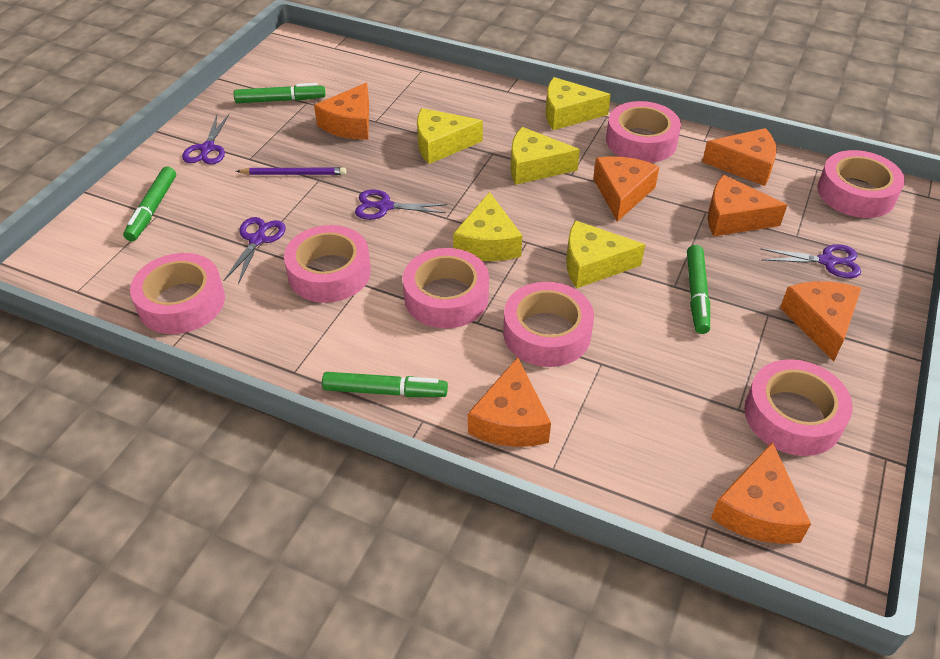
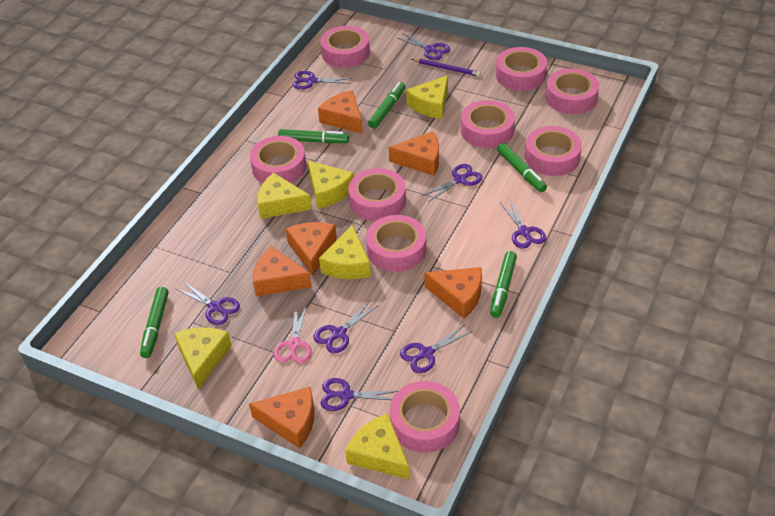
green marker: 4 -> 5
orange cheese: 7 -> 6
pink scissors: 0 -> 1
pink tape: 7 -> 9
purple scissors: 4 -> 8
yellow cheese: 5 -> 6

